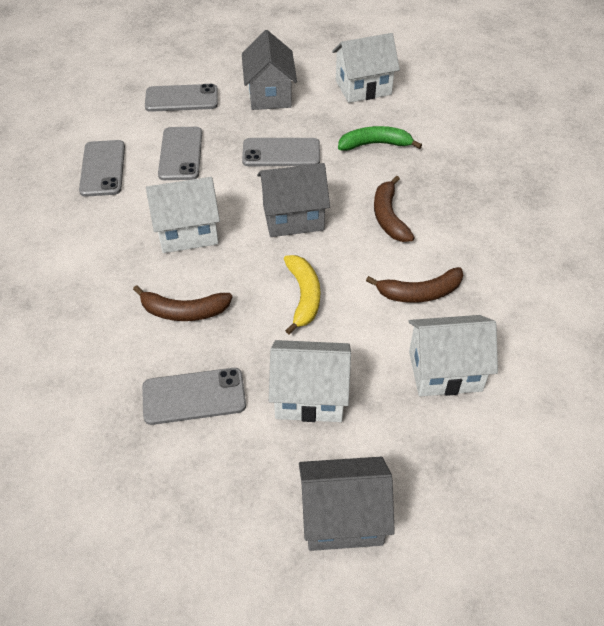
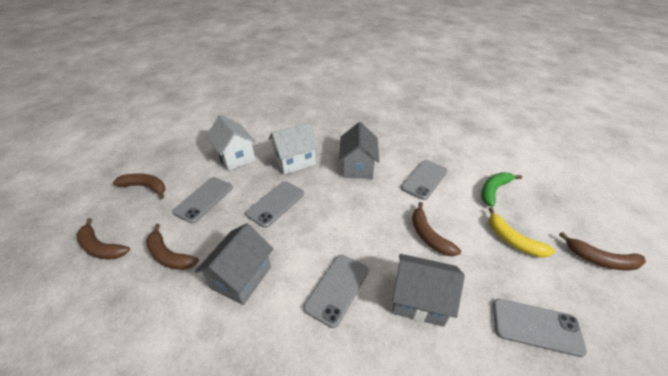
brown banana: 3 -> 5
white house: 4 -> 2

